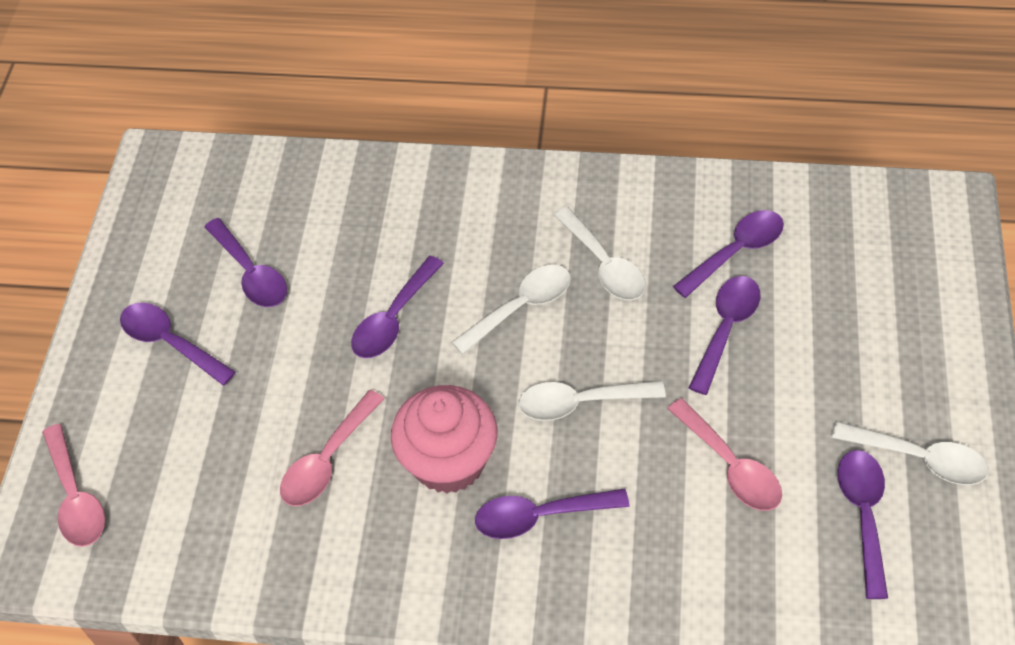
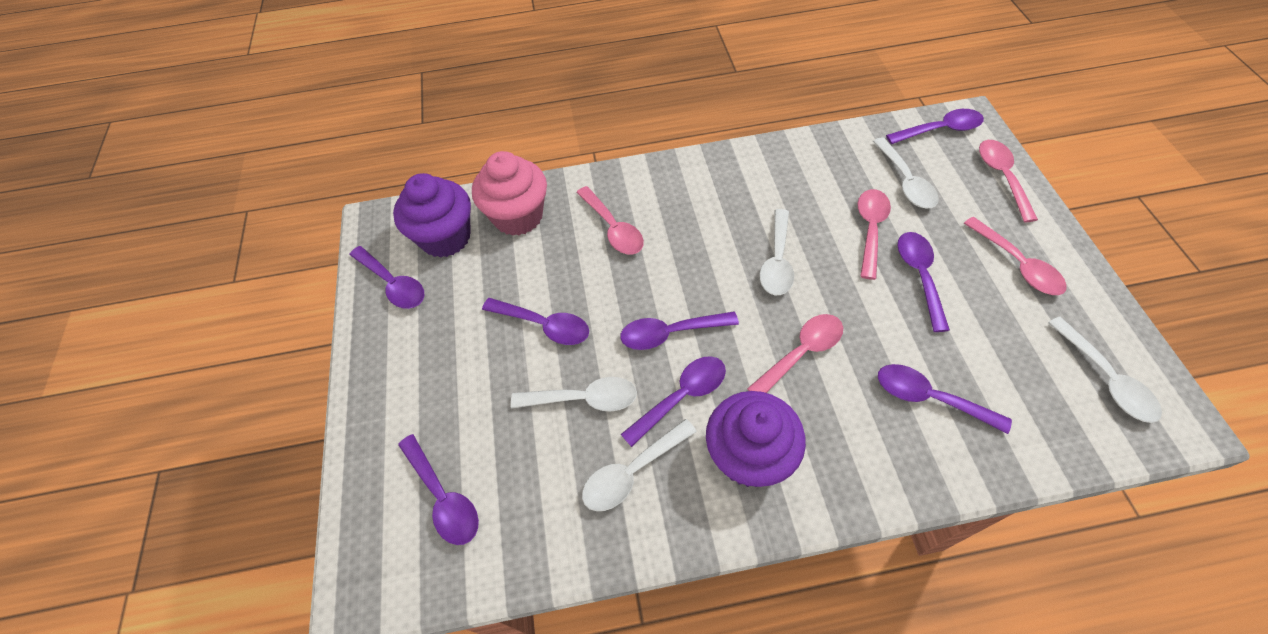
pink spoon: 3 -> 5
purple cupcake: 0 -> 2
purple spoon: 7 -> 8
white spoon: 4 -> 5

